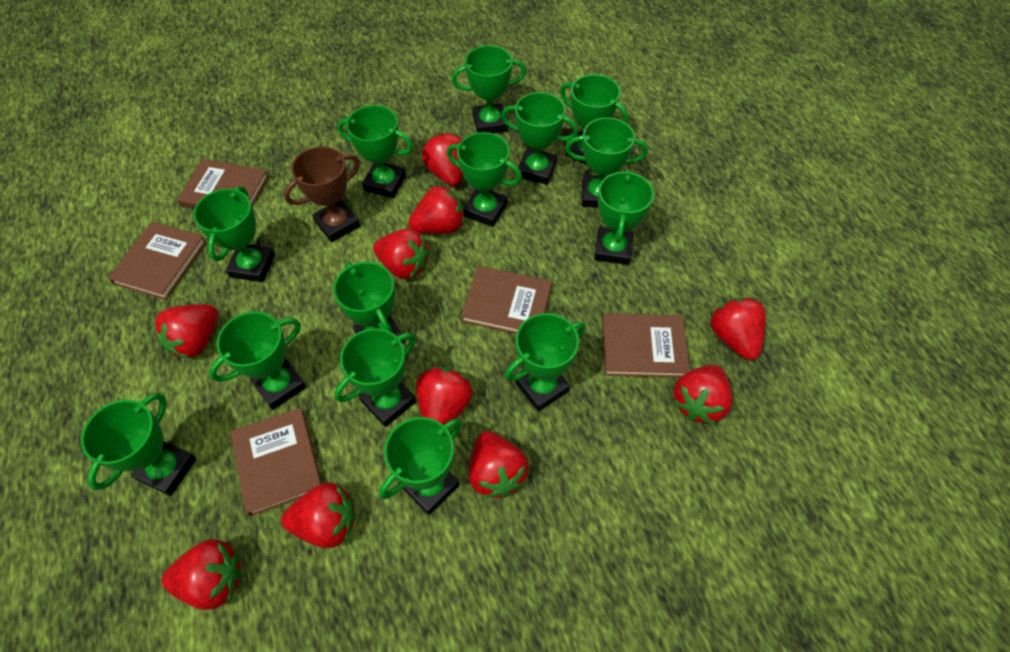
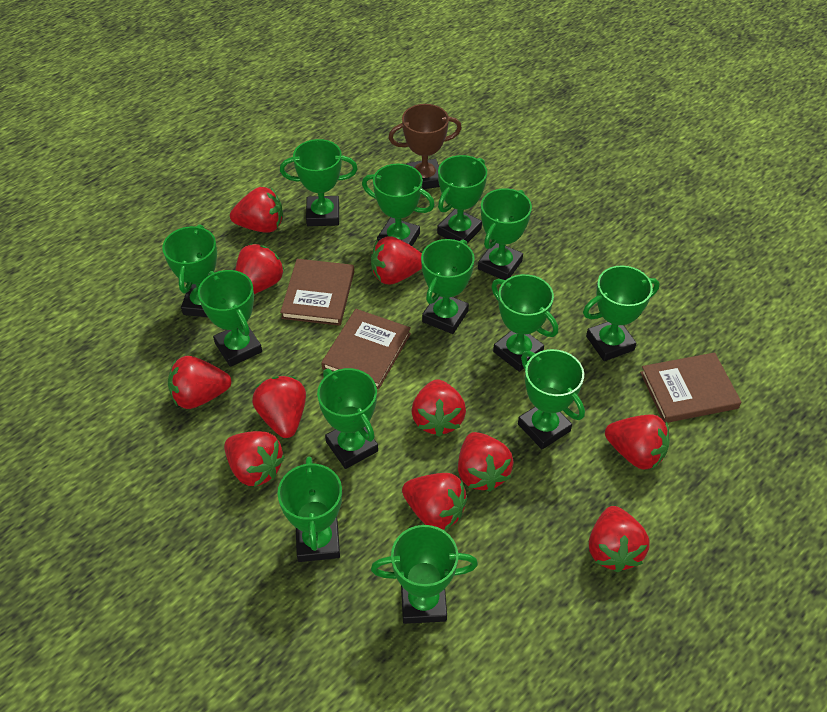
brown book: 5 -> 3
green trophy: 14 -> 13
red strawberry: 10 -> 11

